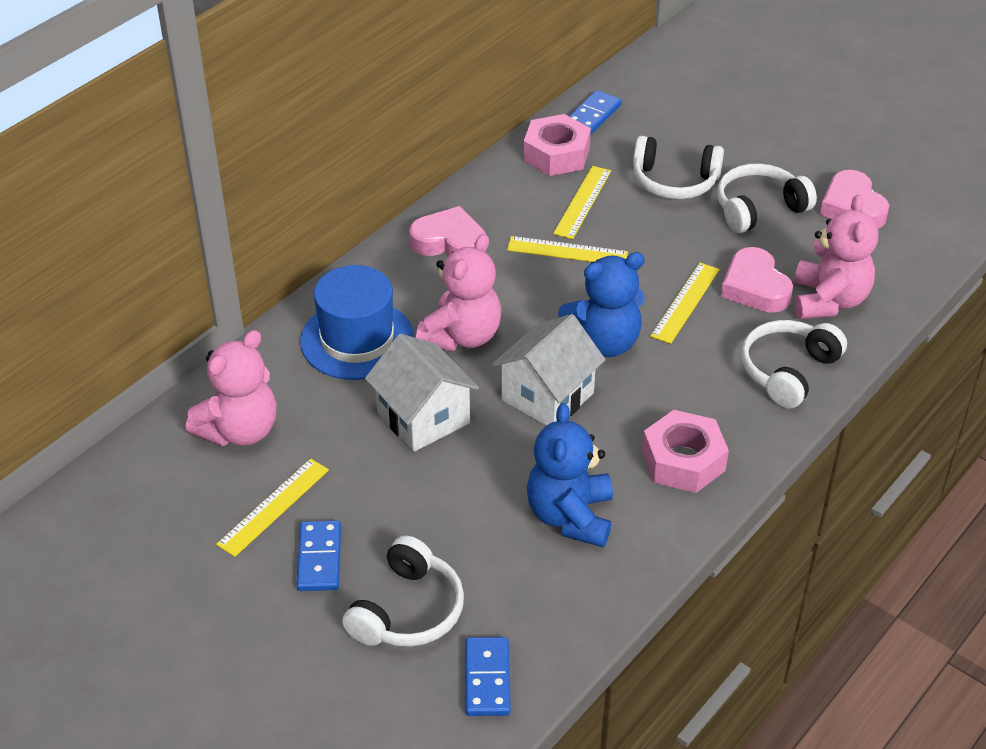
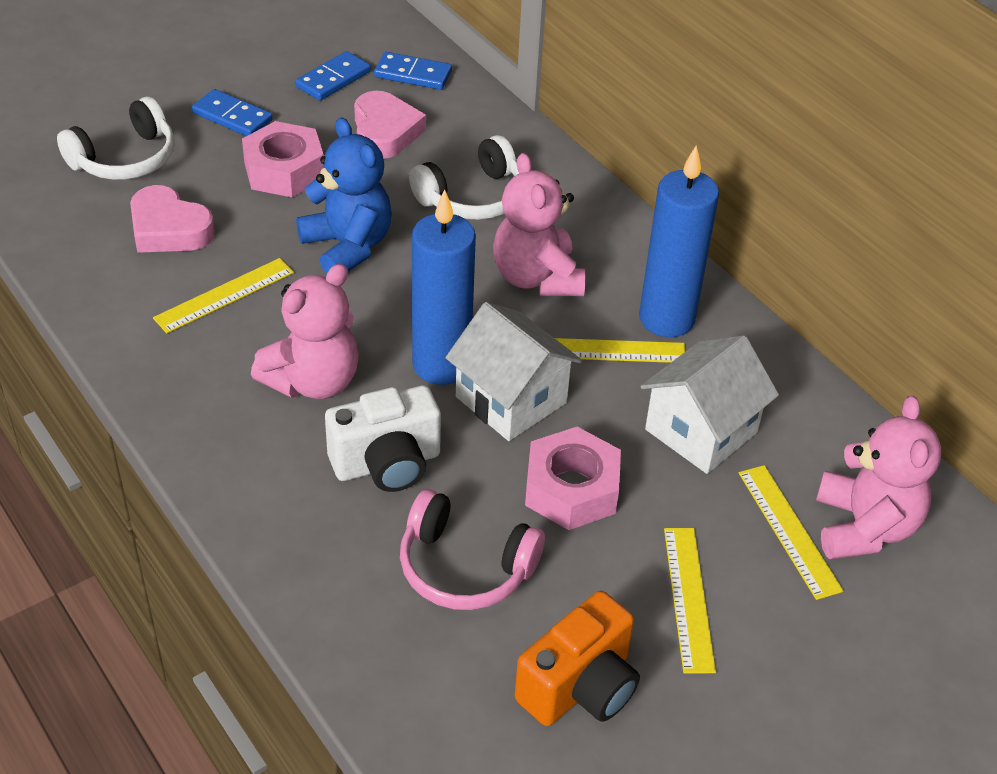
blue candle: 0 -> 2
blue hat: 1 -> 0
blue teddy bear: 2 -> 1
orange camera: 0 -> 1
pink headphones: 0 -> 1
pink heart: 3 -> 2
white camera: 0 -> 1
white headphones: 4 -> 2

